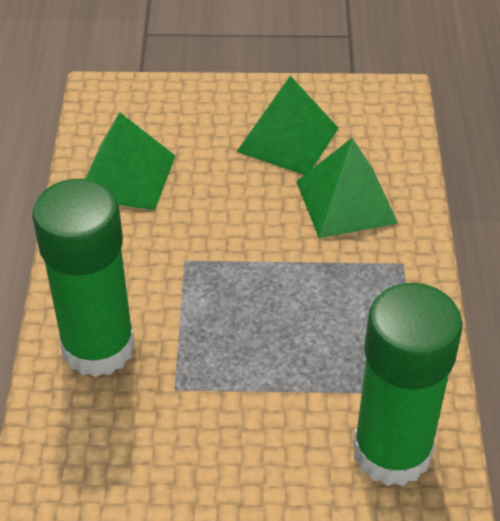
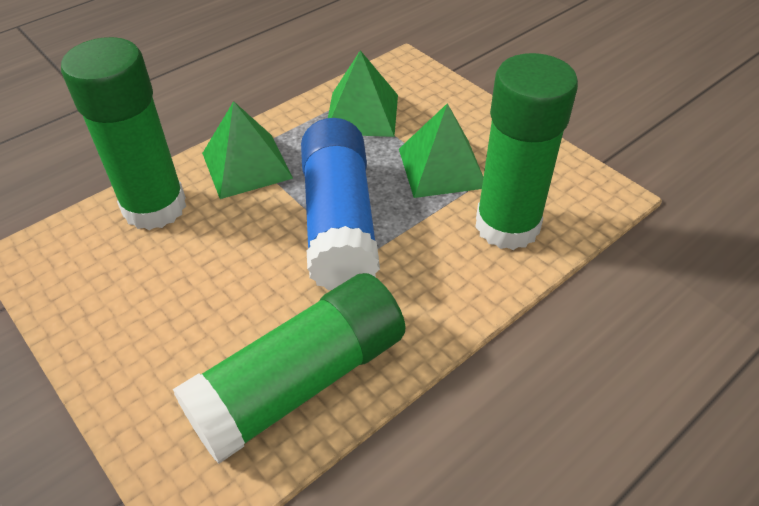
blue glue stick: 0 -> 1
green glue stick: 2 -> 3

